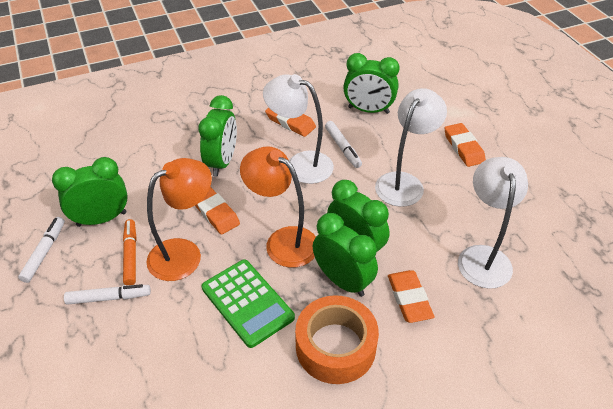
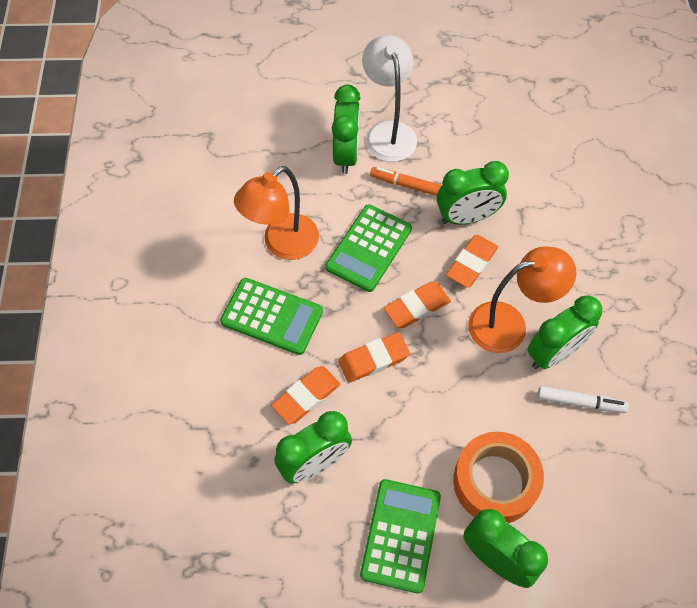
green calculator: 1 -> 3
white lamp: 3 -> 1
white marker: 3 -> 1

